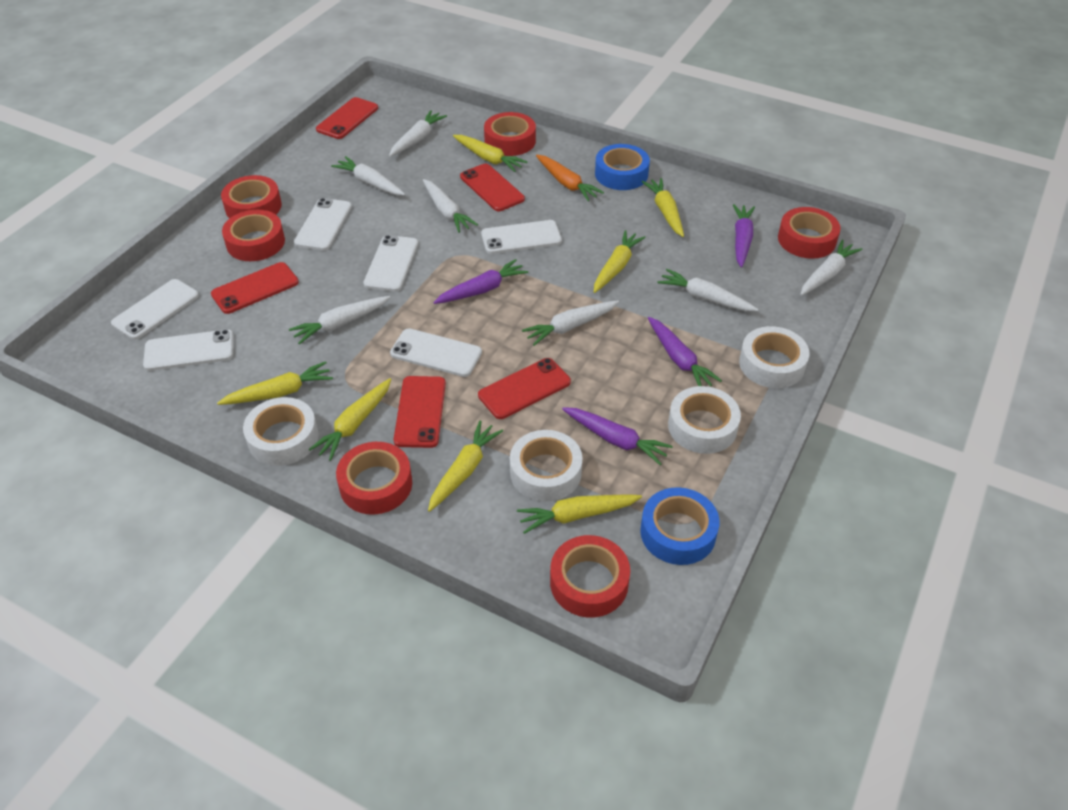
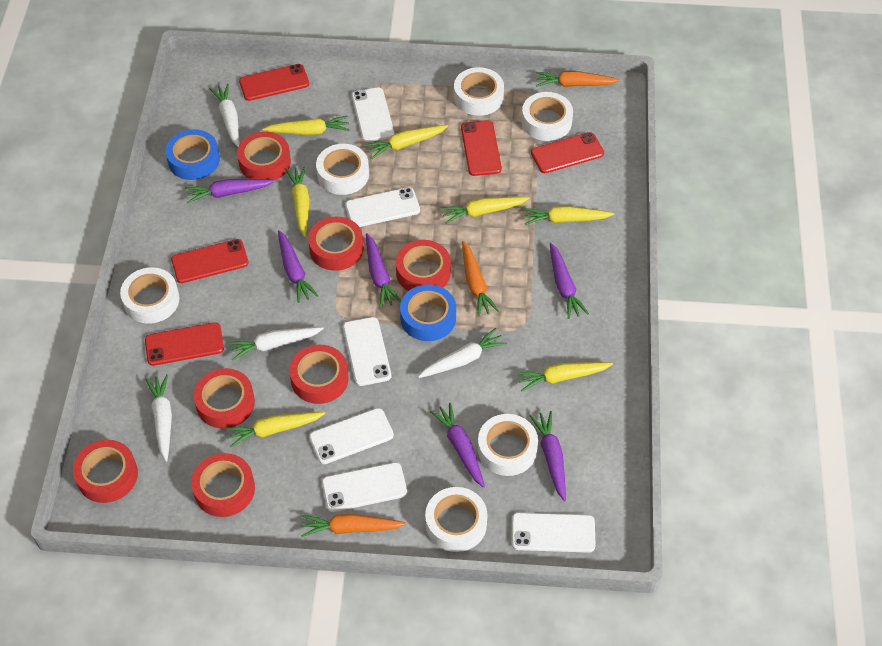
orange carrot: 1 -> 3
purple carrot: 4 -> 6
red tape: 6 -> 7
white carrot: 7 -> 4
white tape: 4 -> 6

